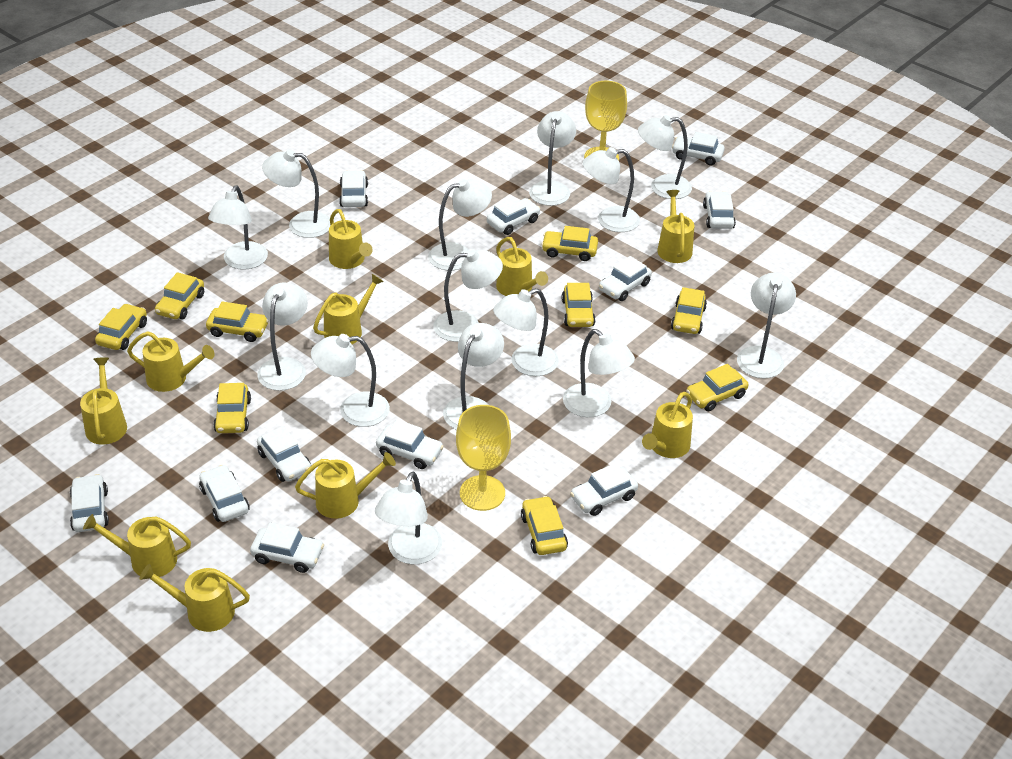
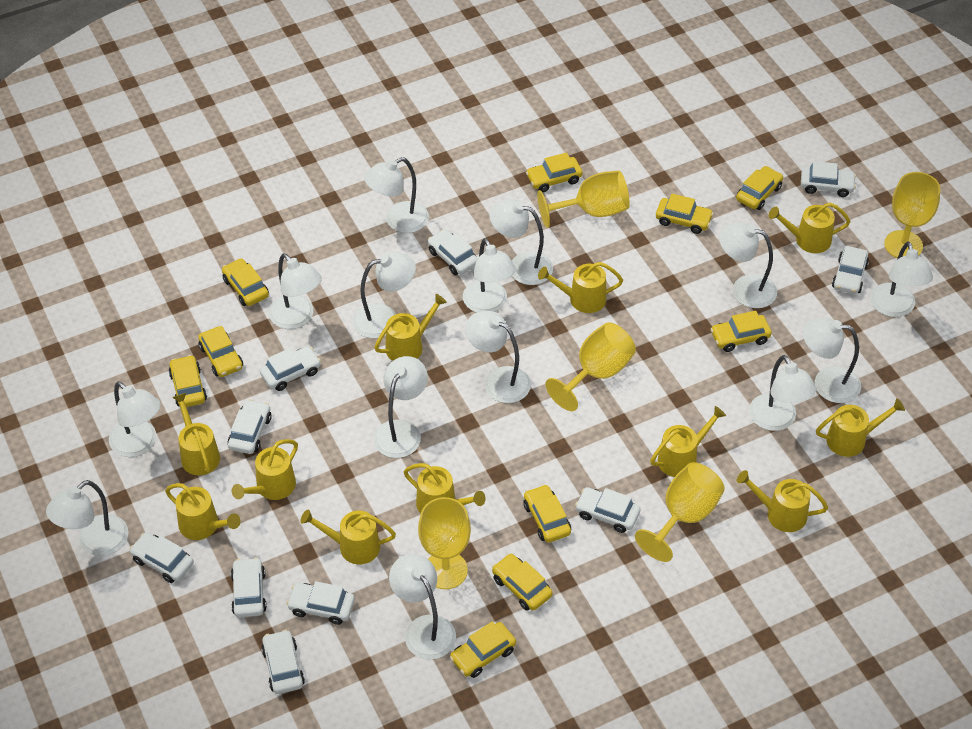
white car: 11 -> 10
yellow car: 9 -> 10
yellow goblet: 2 -> 5
yellow watering can: 10 -> 11

